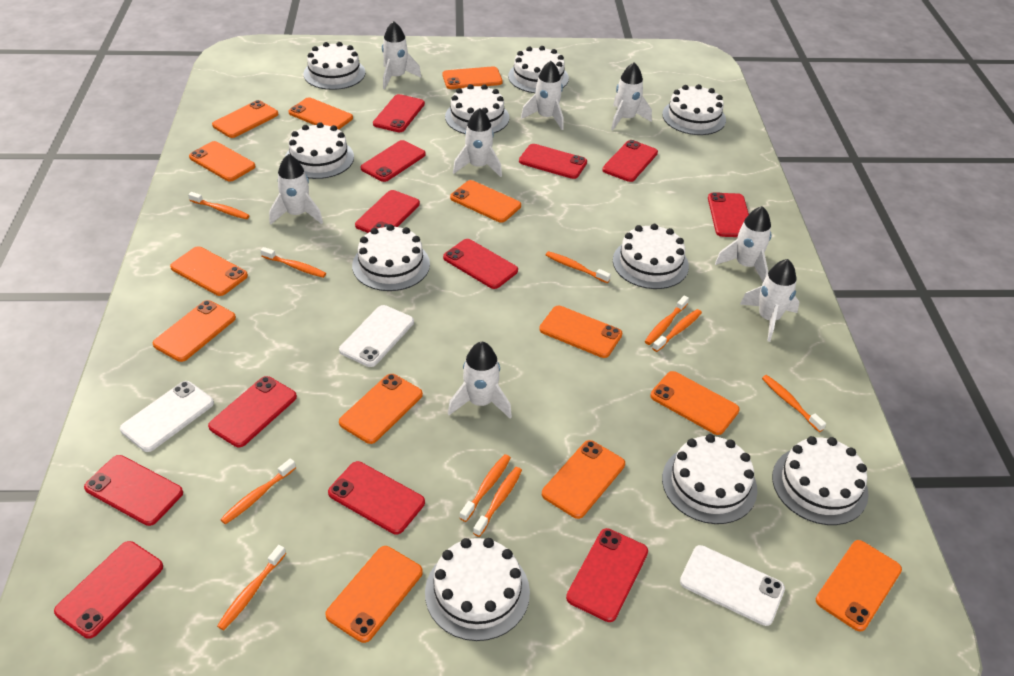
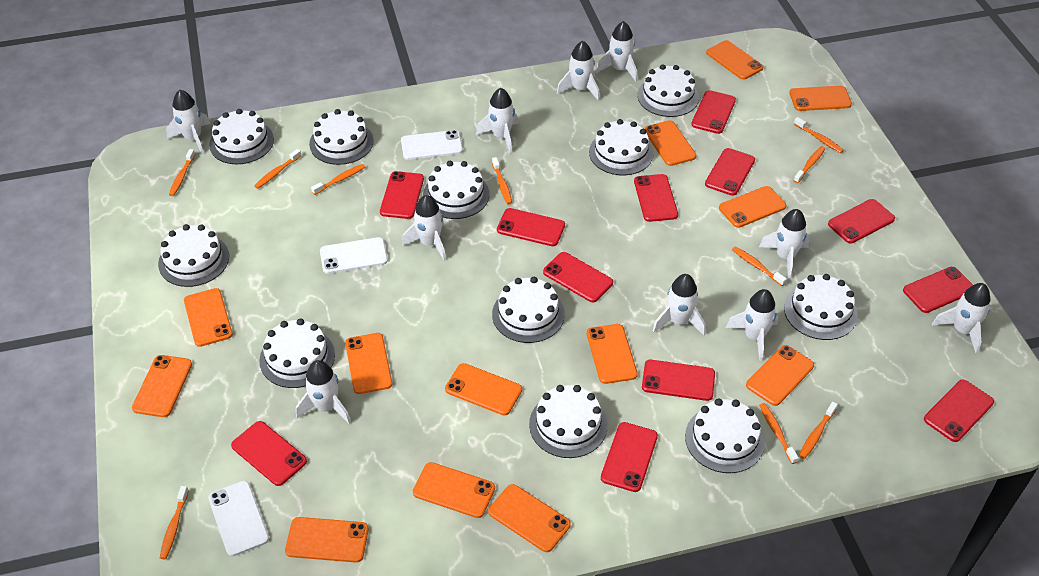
white cake: 10 -> 11
white rocket: 8 -> 10

